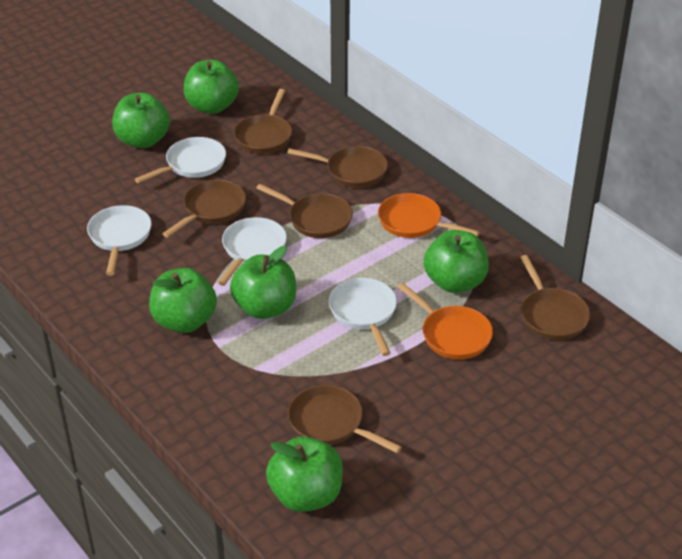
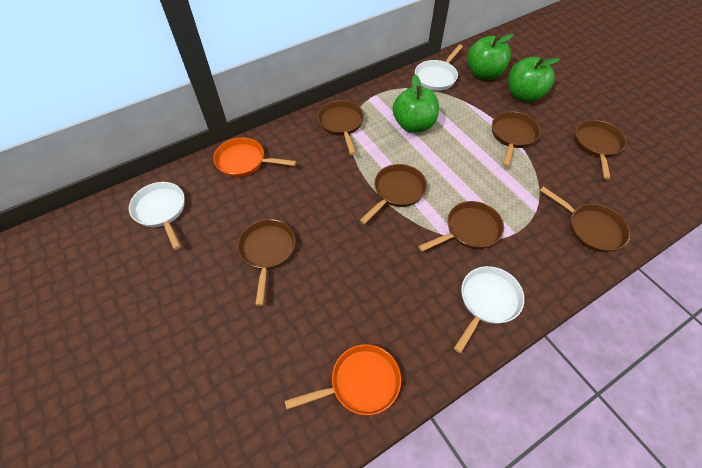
brown pan: 6 -> 7
green apple: 6 -> 3
white pan: 4 -> 3

